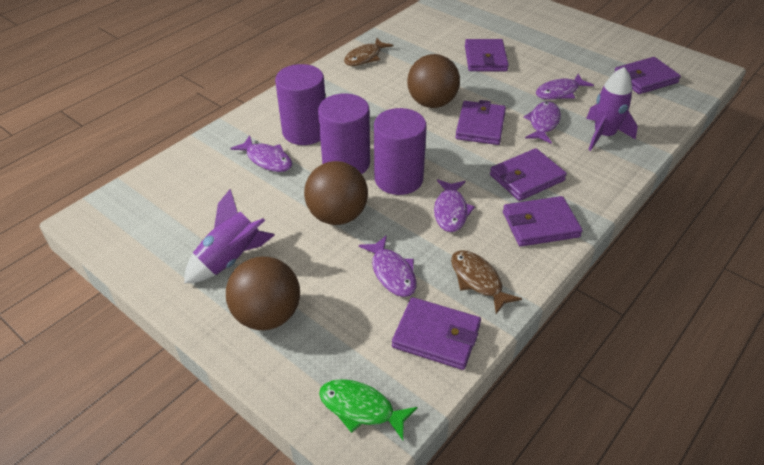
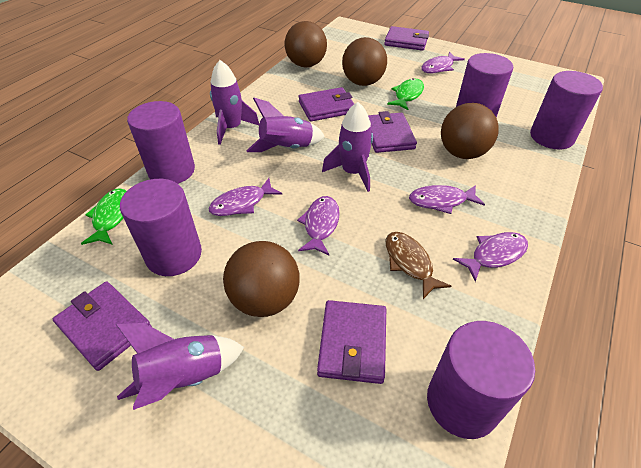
brown ball: 3 -> 4
brown fish: 2 -> 1
green fish: 1 -> 2
purple cylinder: 3 -> 5
purple rocket: 2 -> 4
purple wallet: 6 -> 5

